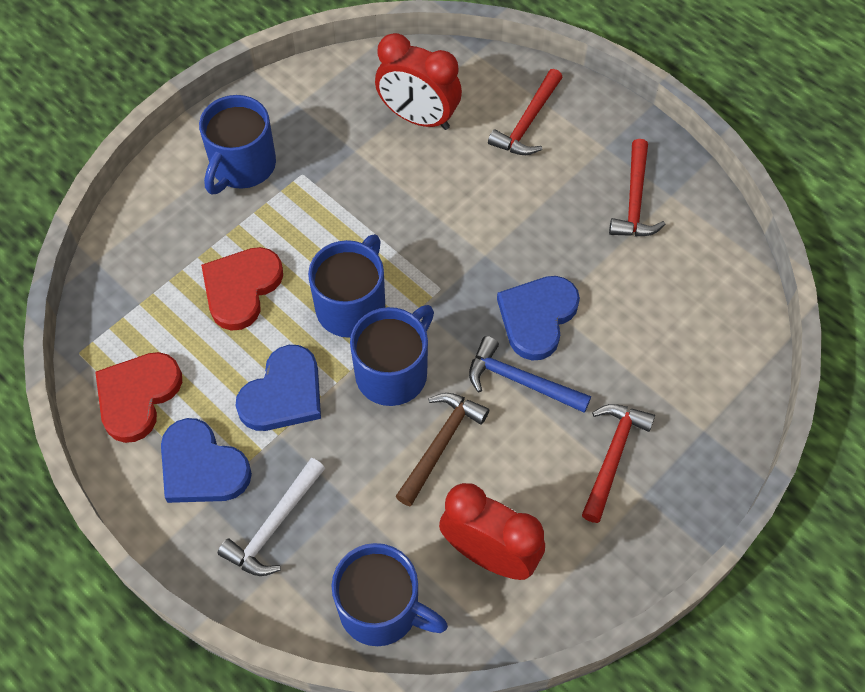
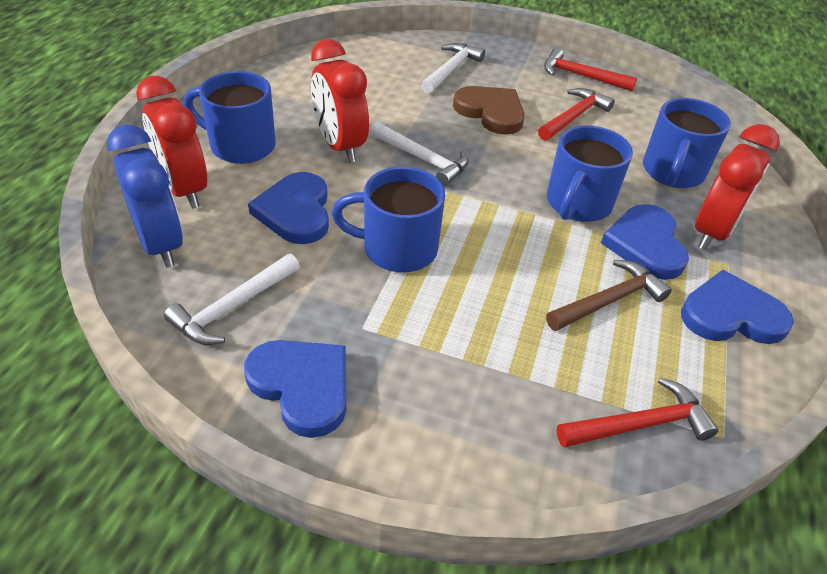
blue clock: 0 -> 1
blue hammer: 1 -> 0
blue heart: 3 -> 4
brown heart: 0 -> 1
red clock: 2 -> 3
red heart: 2 -> 0
white hammer: 1 -> 3

